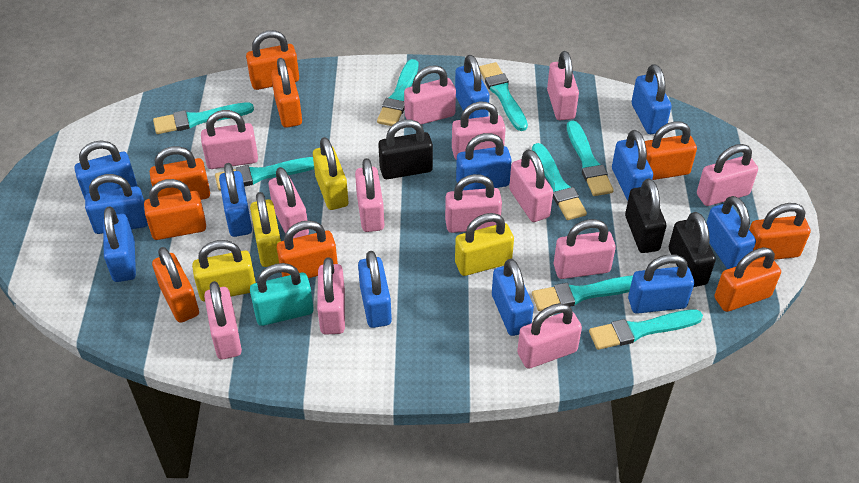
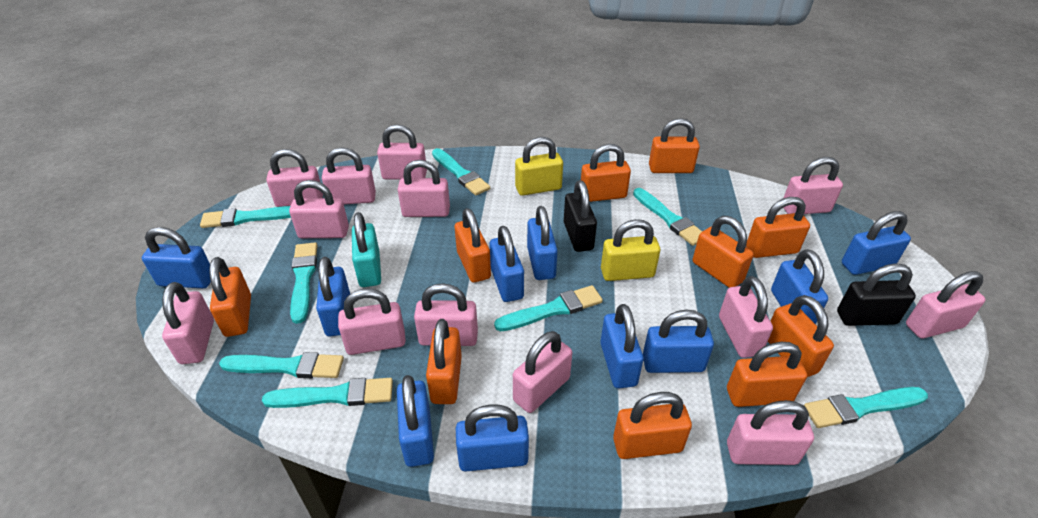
black padlock: 3 -> 2
blue padlock: 12 -> 10
orange padlock: 9 -> 10
yellow padlock: 4 -> 2

